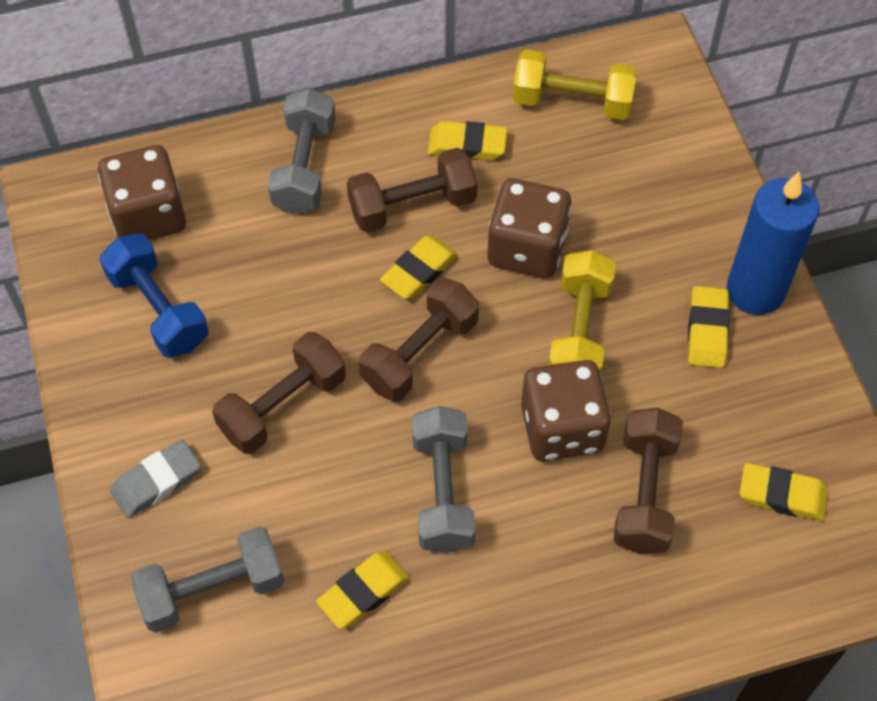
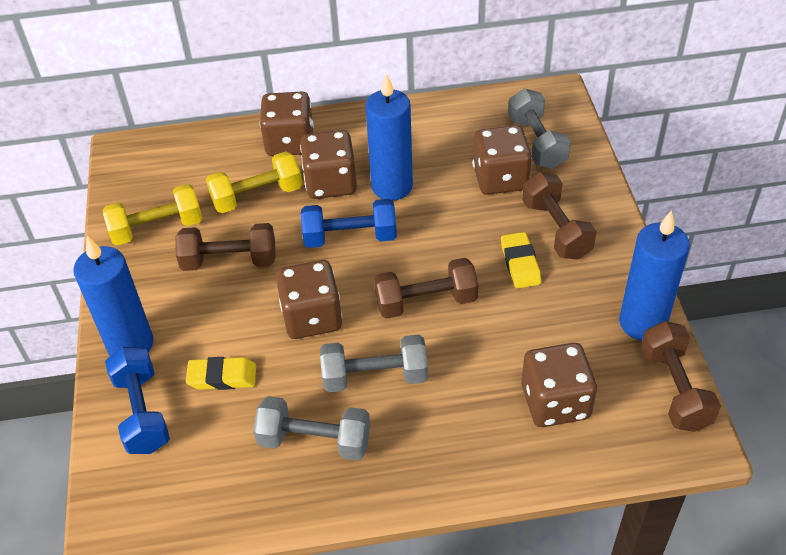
blue candle: 1 -> 3
blue dumbbell: 1 -> 2
brown dice: 3 -> 5
grey eraser: 1 -> 0
yellow eraser: 5 -> 2

